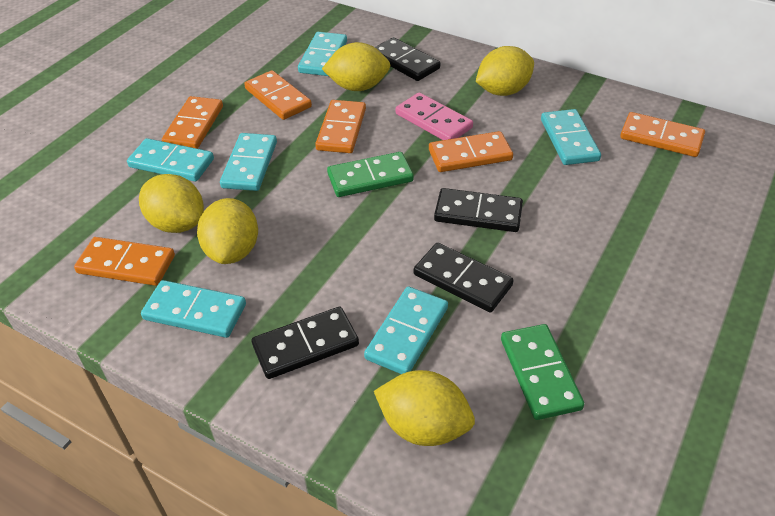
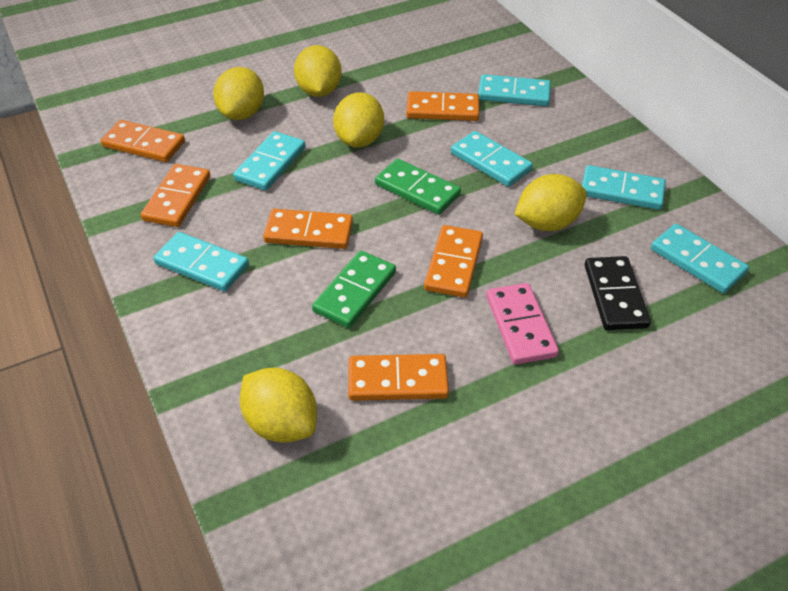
black domino: 4 -> 1

